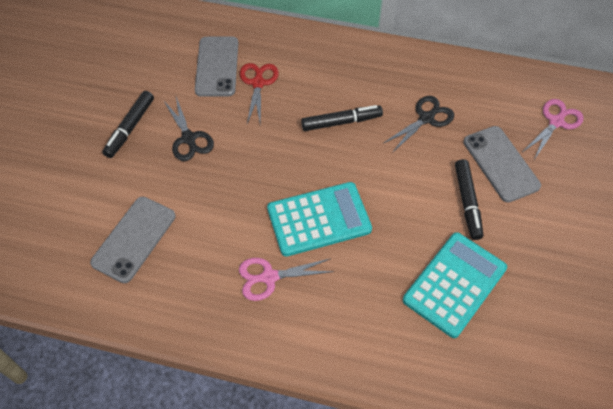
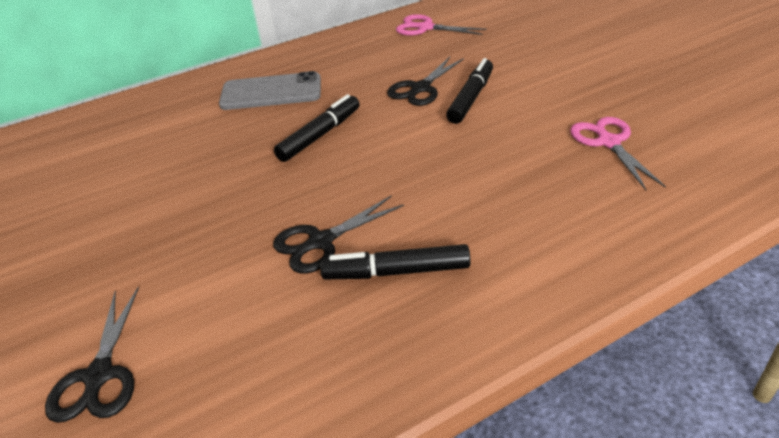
black scissors: 2 -> 3
grey phone: 3 -> 1
red scissors: 1 -> 0
turquoise calculator: 2 -> 0

